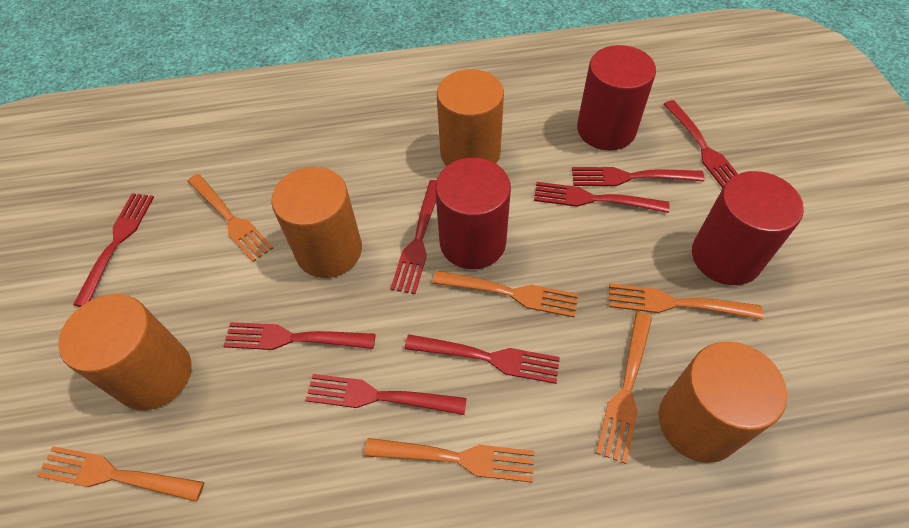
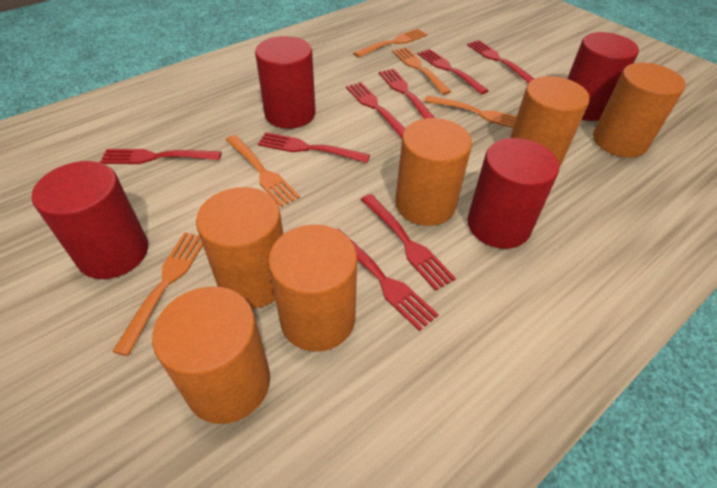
orange cylinder: 4 -> 6
orange fork: 6 -> 5
red cylinder: 3 -> 4

